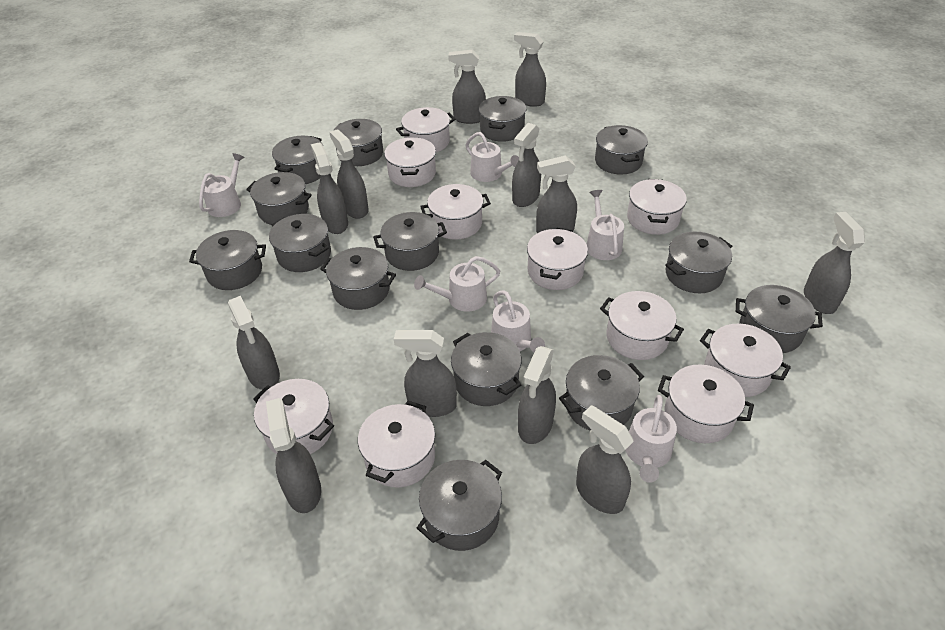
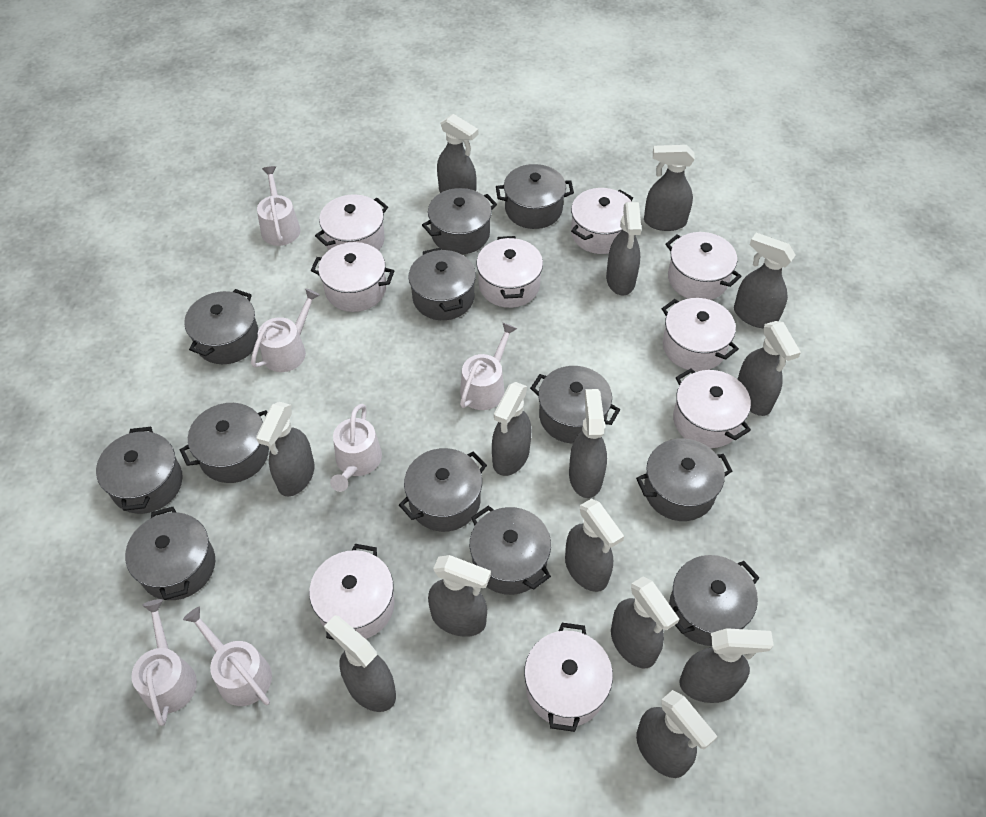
grey pot: 14 -> 12
grey spray bottle: 12 -> 14
white pot: 10 -> 9

